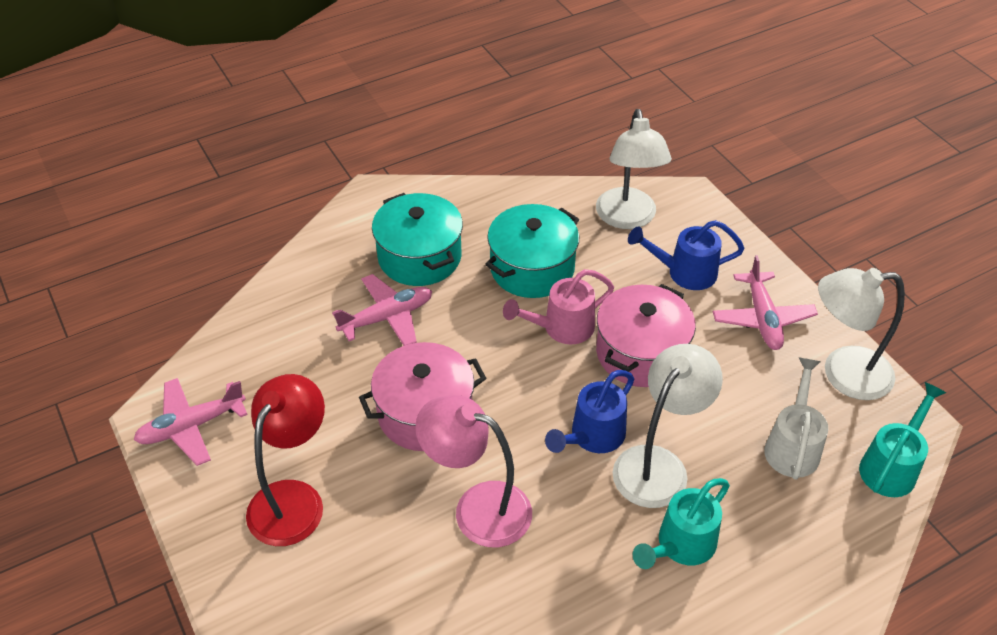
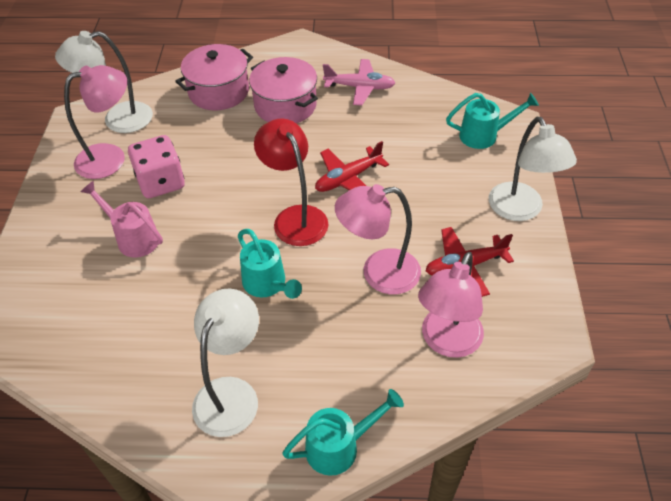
blue watering can: 2 -> 0
pink dice: 0 -> 1
pink lamp: 1 -> 3
pink plane: 3 -> 1
red plane: 0 -> 2
turquoise pot: 2 -> 0
turquoise watering can: 2 -> 3
white watering can: 1 -> 0

